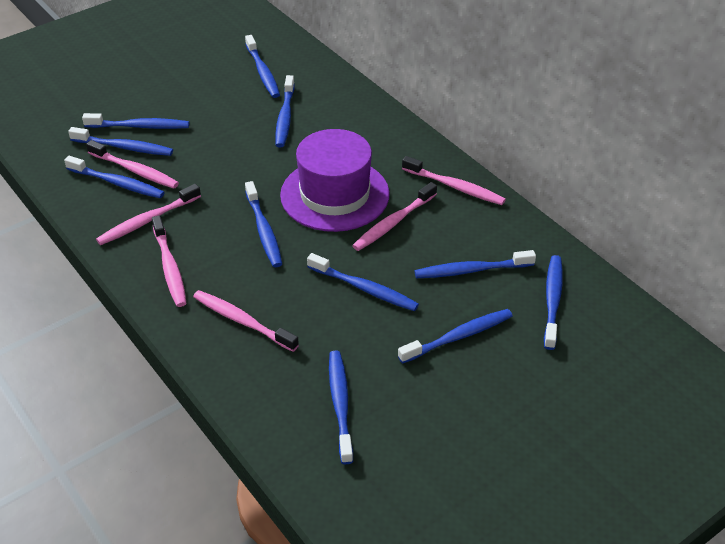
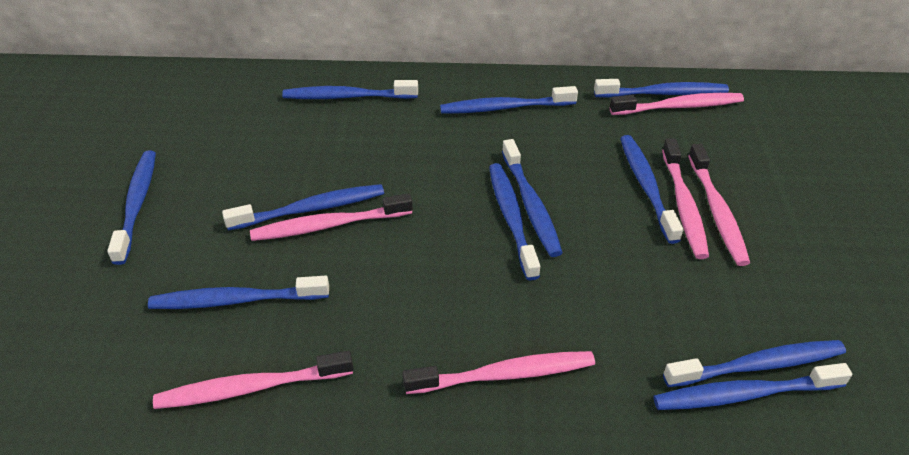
purple hat: 1 -> 0

